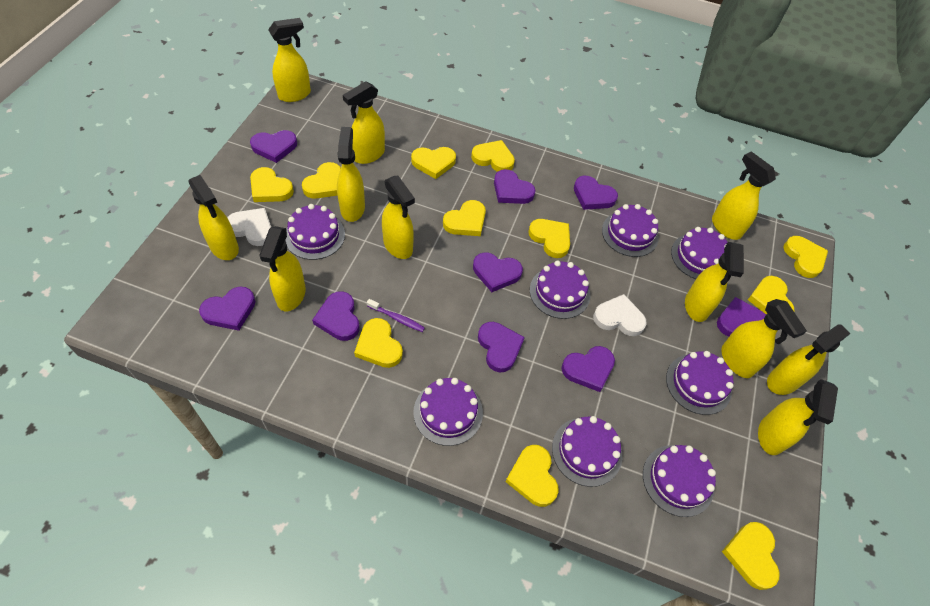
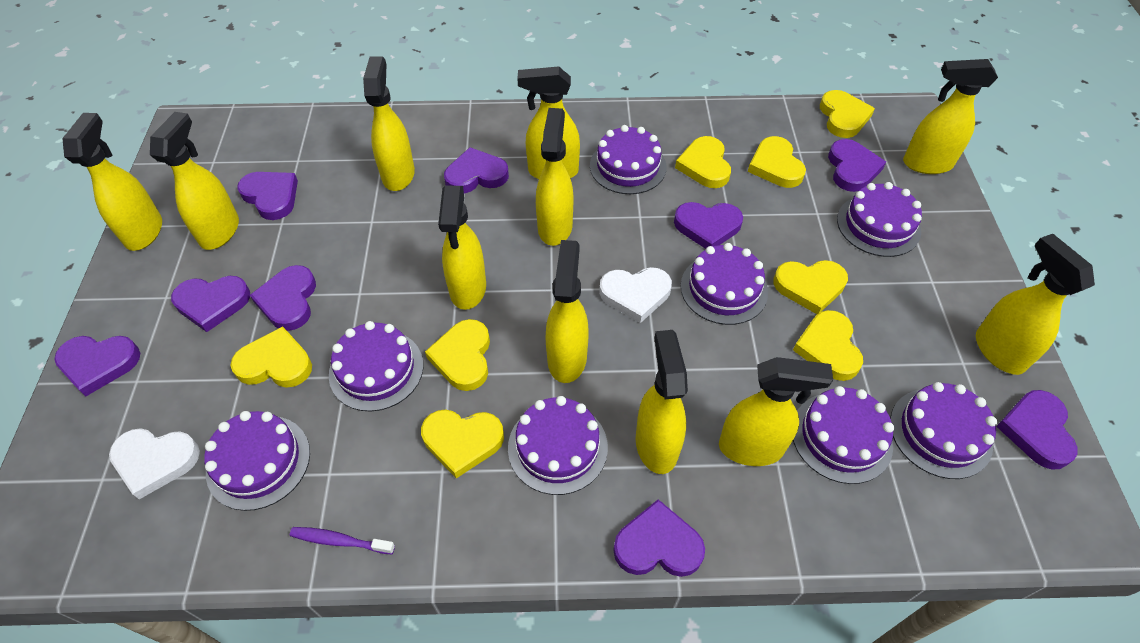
yellow heart: 11 -> 8

